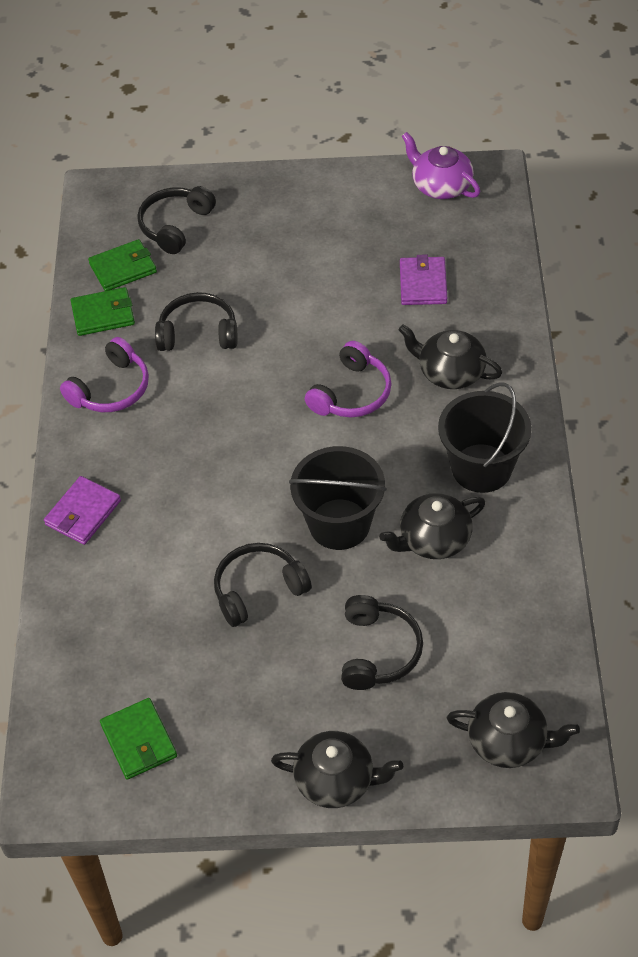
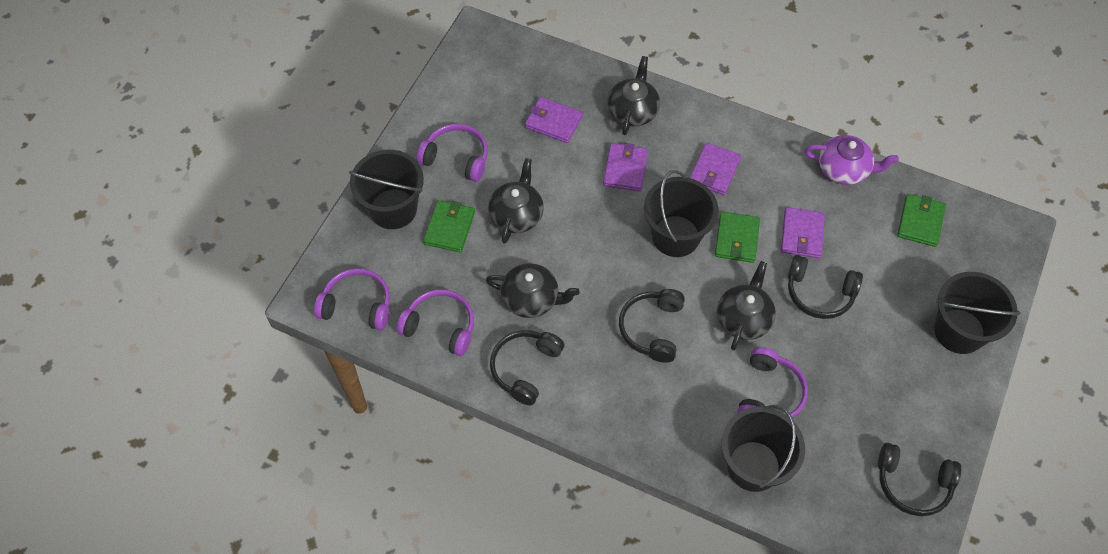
black bucket: 2 -> 4
purple headphones: 2 -> 4
purple wallet: 2 -> 4

